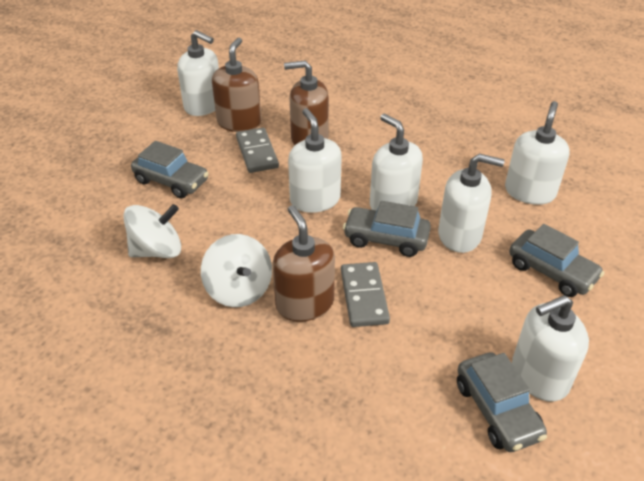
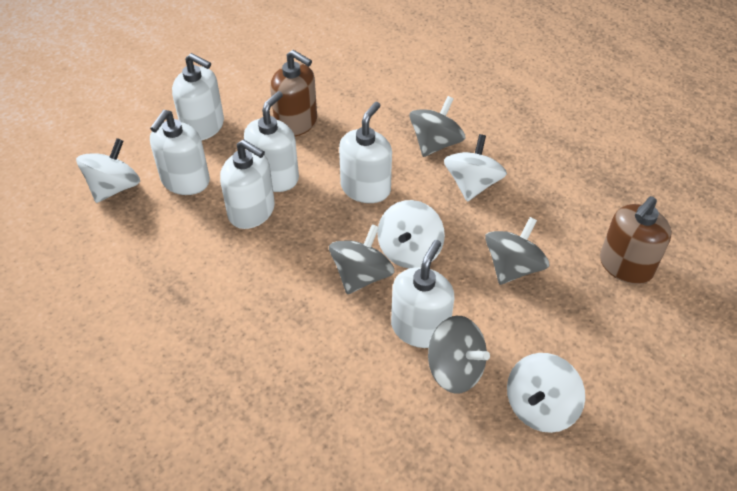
brown soap dispenser: 3 -> 2
grey car: 4 -> 0
grey domino: 2 -> 0
grey spinning top: 0 -> 4
white spinning top: 2 -> 4

